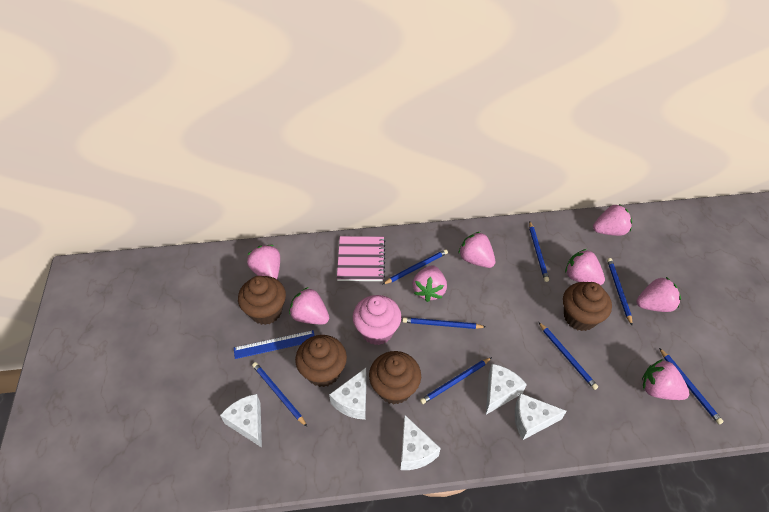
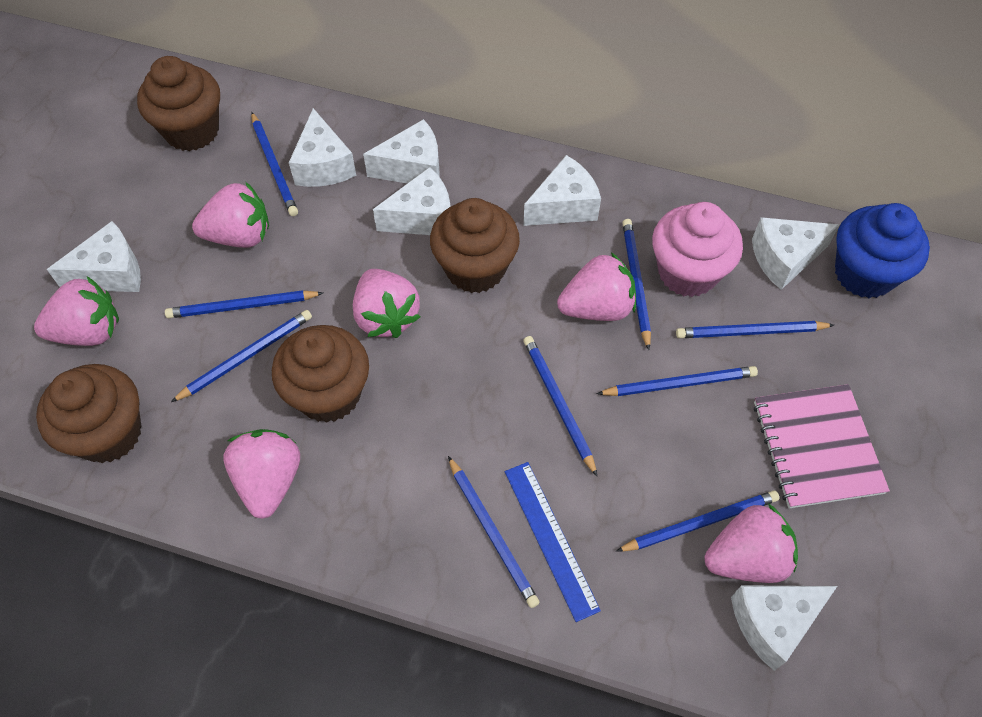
blue cupcake: 0 -> 1
blue pencil: 8 -> 9
pink strawberry: 8 -> 6
white cheese: 5 -> 7

